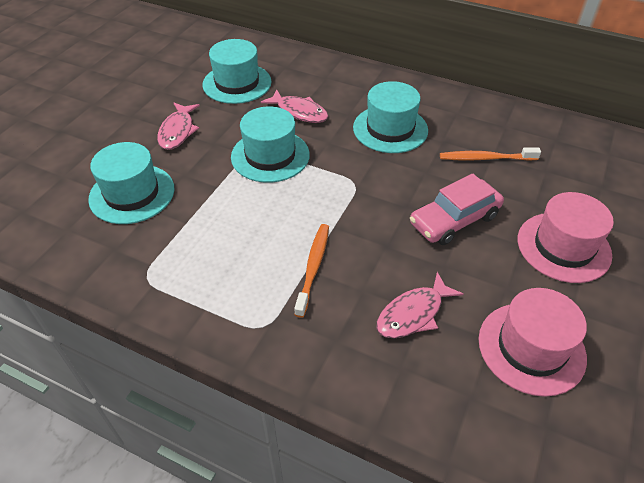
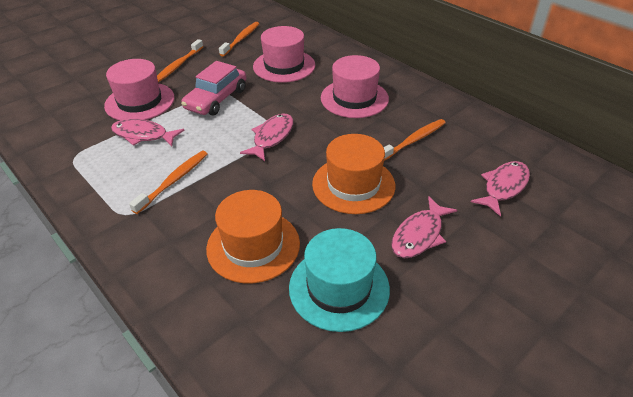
orange hat: 0 -> 2
orange toothbrush: 2 -> 4
pink fish: 3 -> 4
pink hat: 2 -> 3
turquoise hat: 4 -> 1

